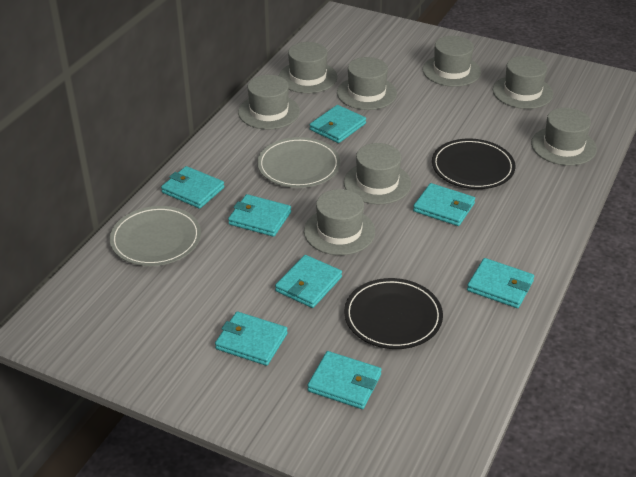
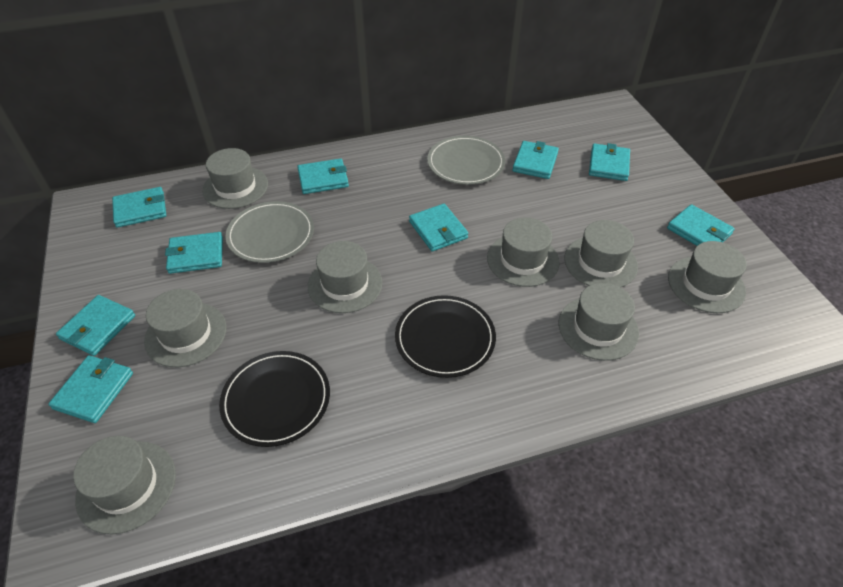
turquoise wallet: 8 -> 9

